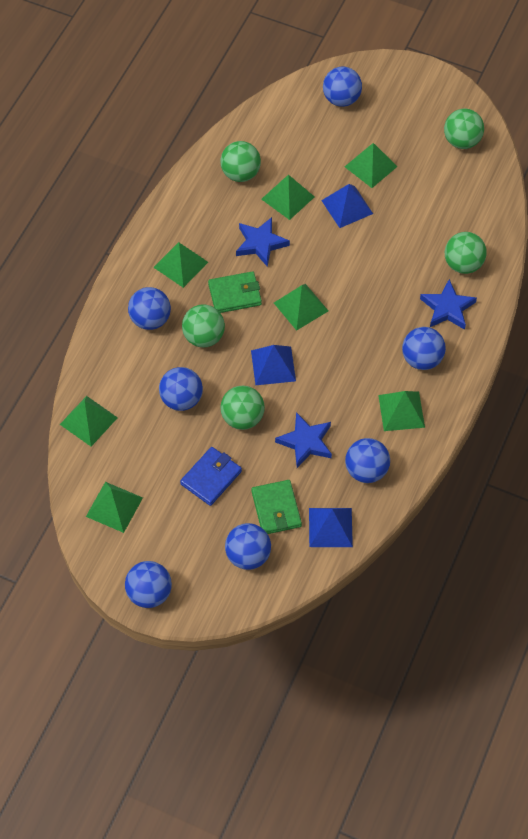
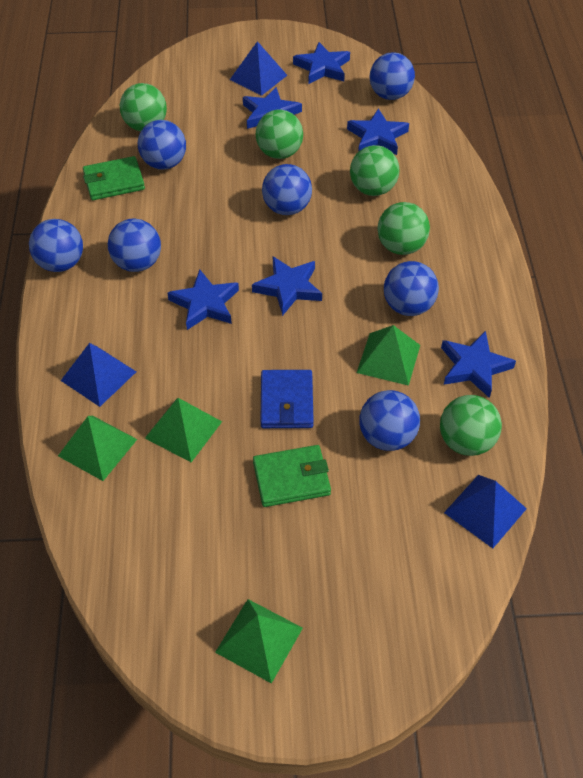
blue star: 3 -> 6
green pyramid: 7 -> 4

